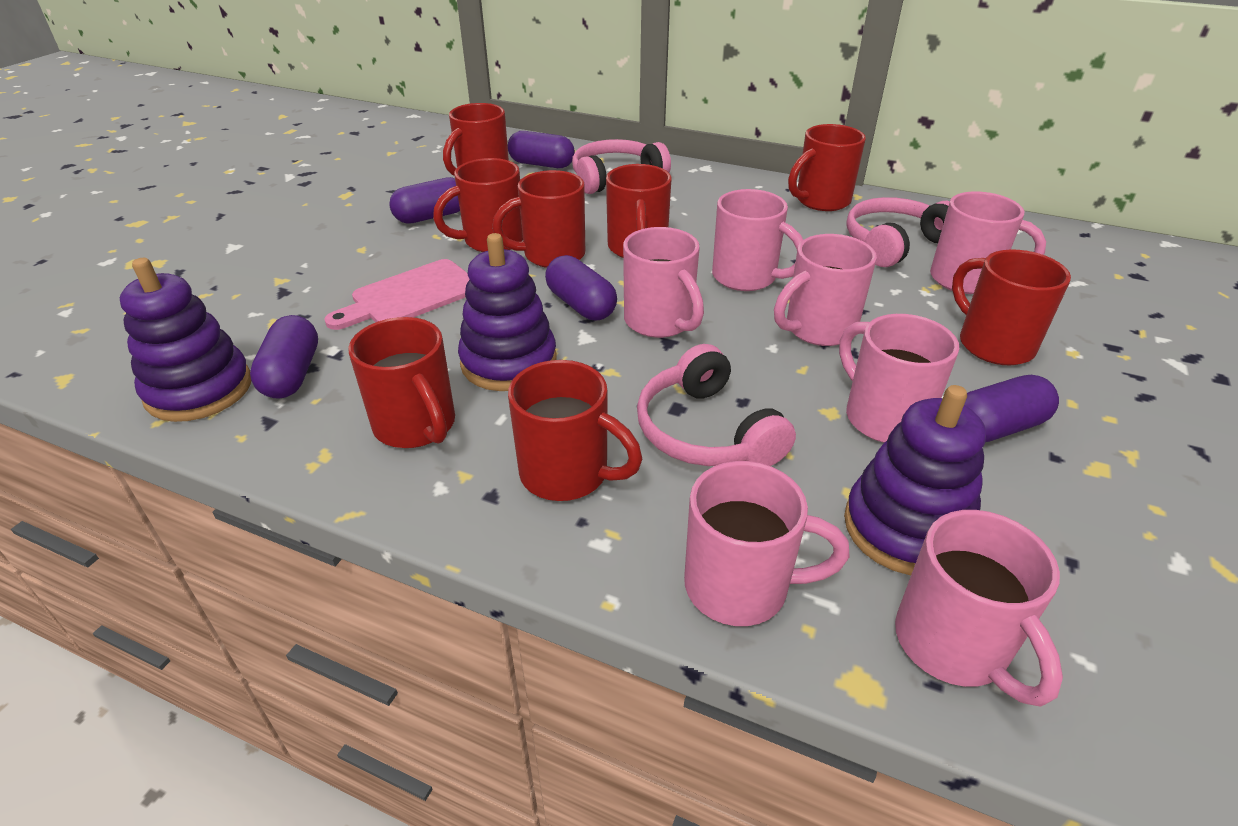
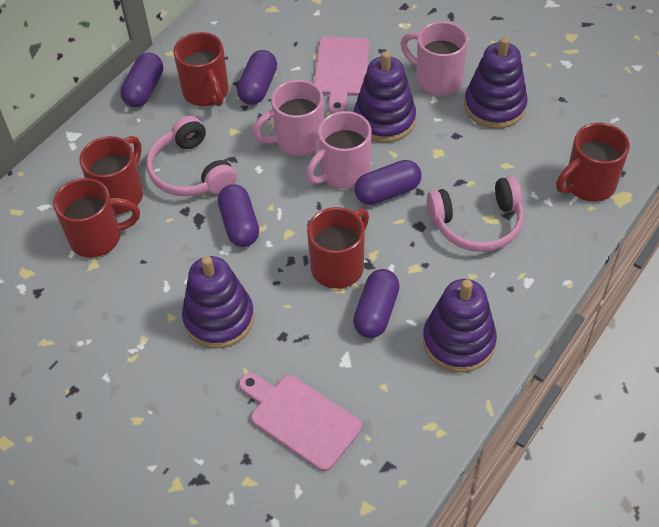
pink cutting board: 1 -> 2
pink headphones: 3 -> 2
pink mug: 7 -> 3
purple stacking toy: 3 -> 4
red mug: 8 -> 5

